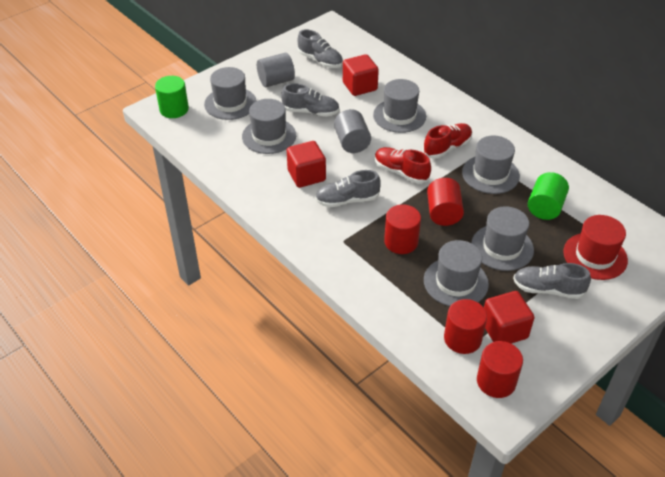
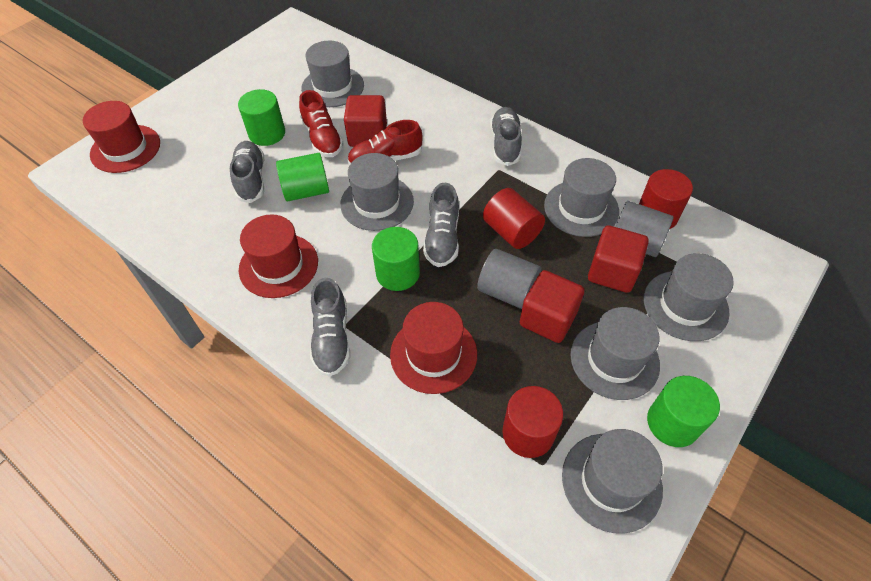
green cylinder: 2 -> 4
red cylinder: 4 -> 3
red hat: 1 -> 3

